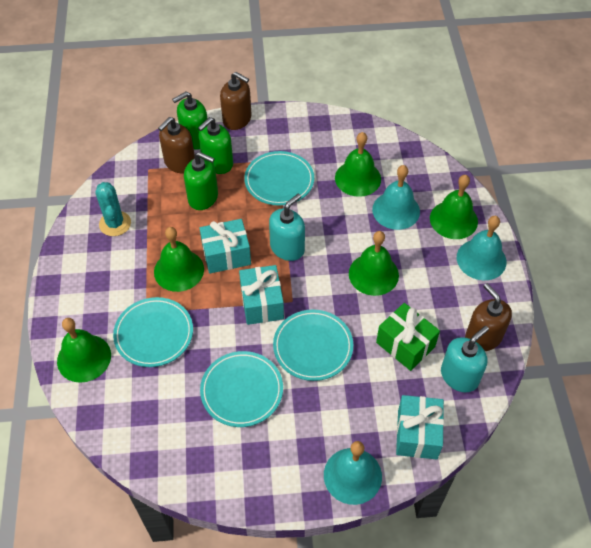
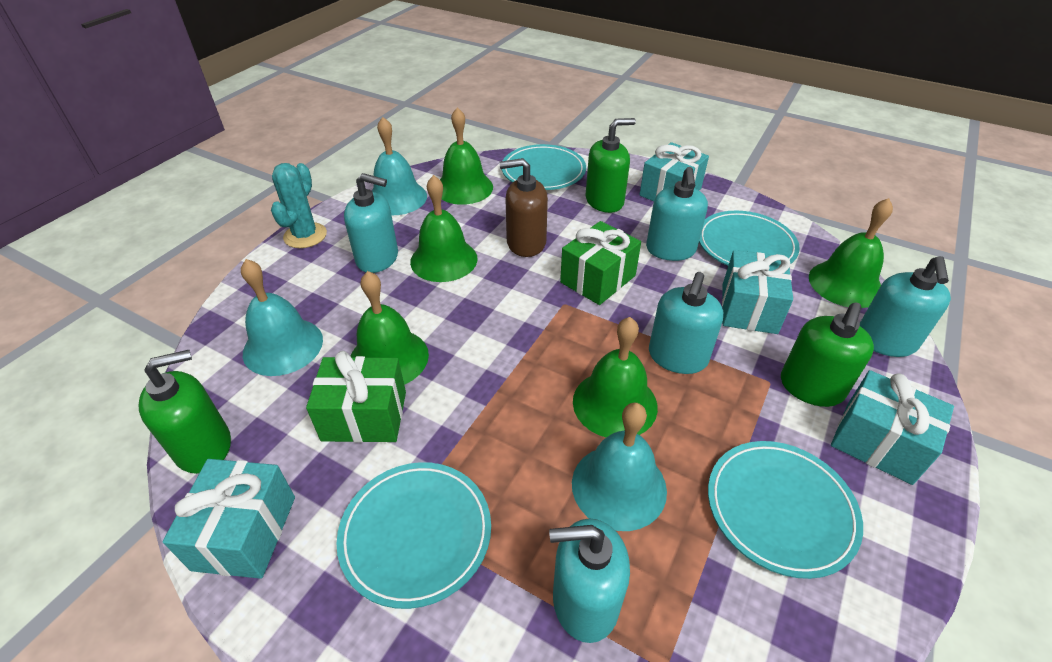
brown soap dispenser: 3 -> 1
green gift: 1 -> 2
turquoise gift: 3 -> 4
turquoise soap dispenser: 2 -> 5

